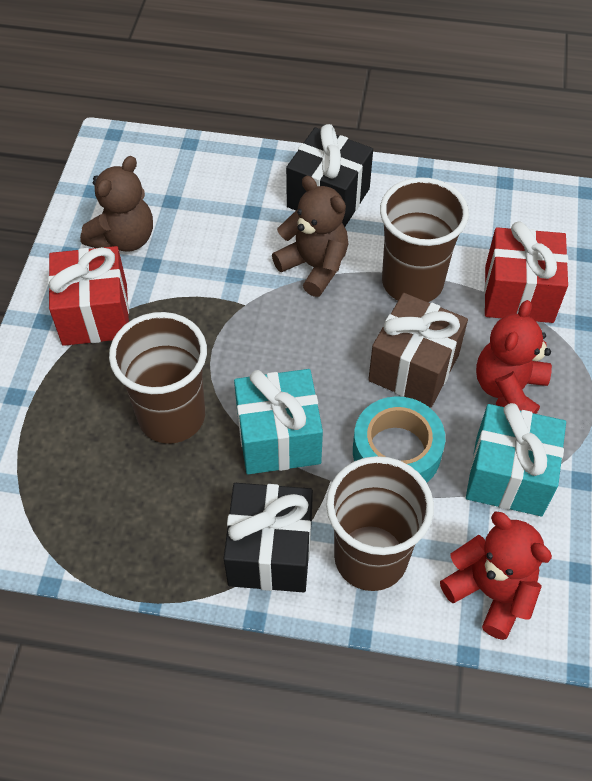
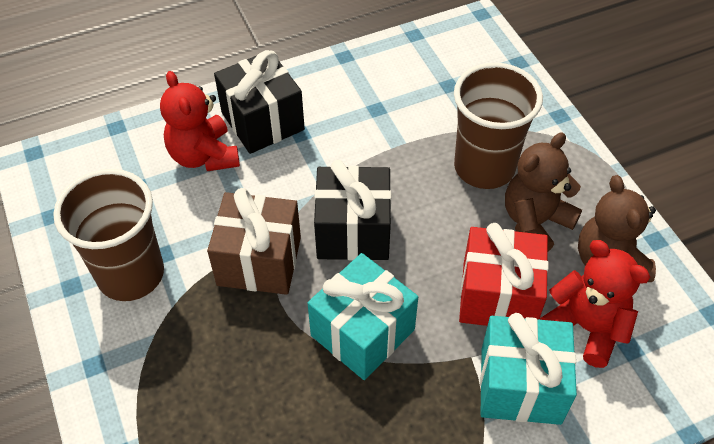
brown cup: 3 -> 2
red gift: 2 -> 1
turquoise tape: 1 -> 0

